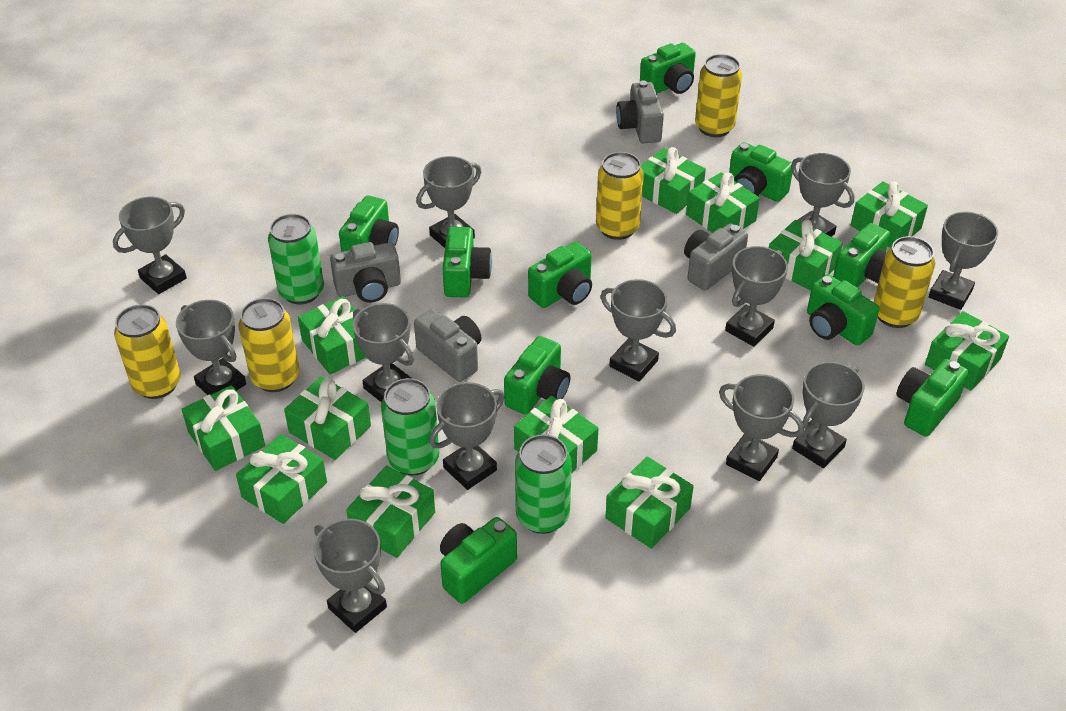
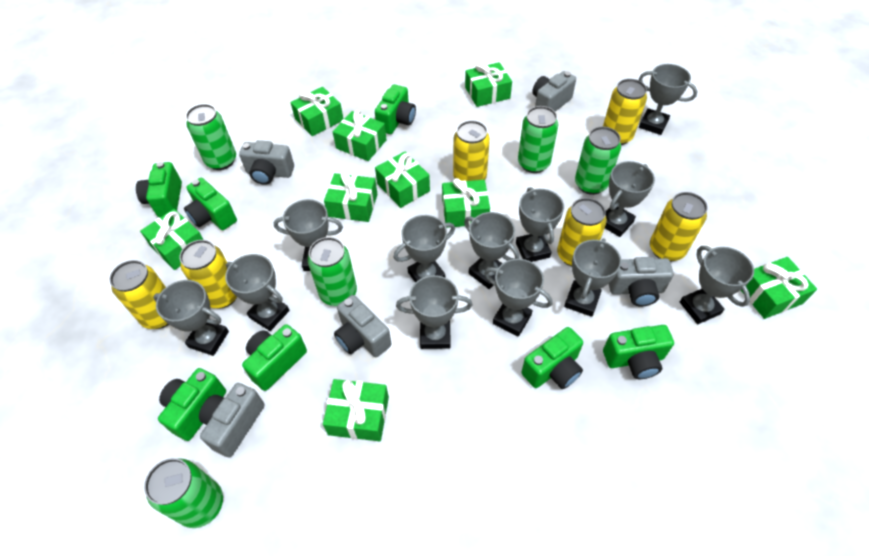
green camera: 10 -> 7
green can: 3 -> 5
green gift: 12 -> 9
grey camera: 4 -> 5
yellow can: 5 -> 6

